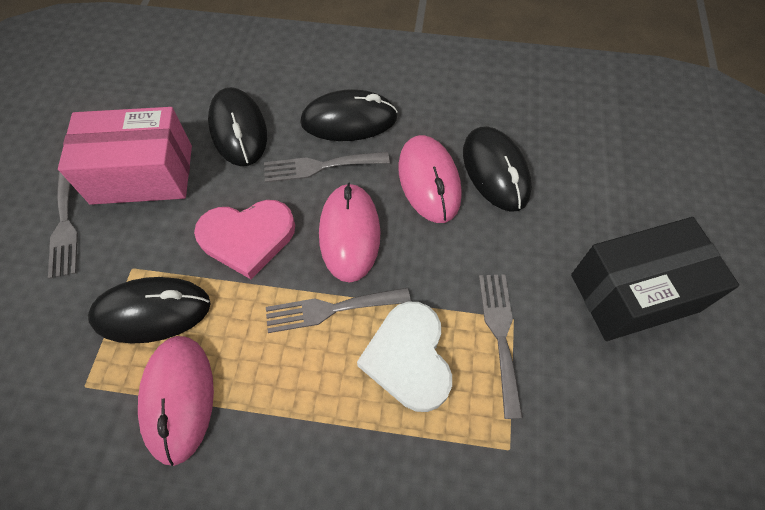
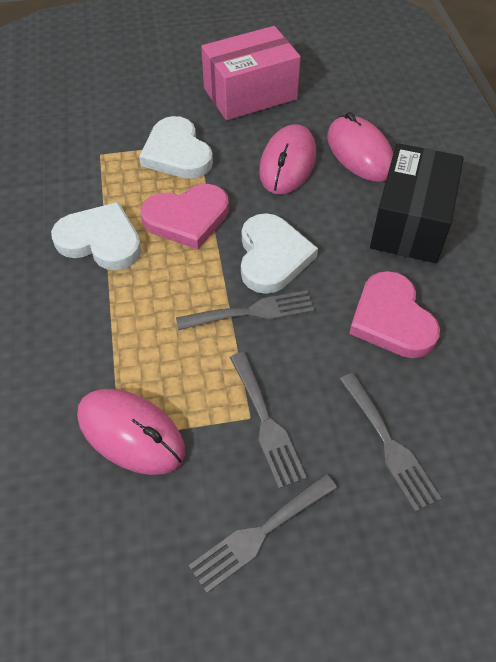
black mouse: 4 -> 0
pink heart: 1 -> 2
white heart: 1 -> 3

